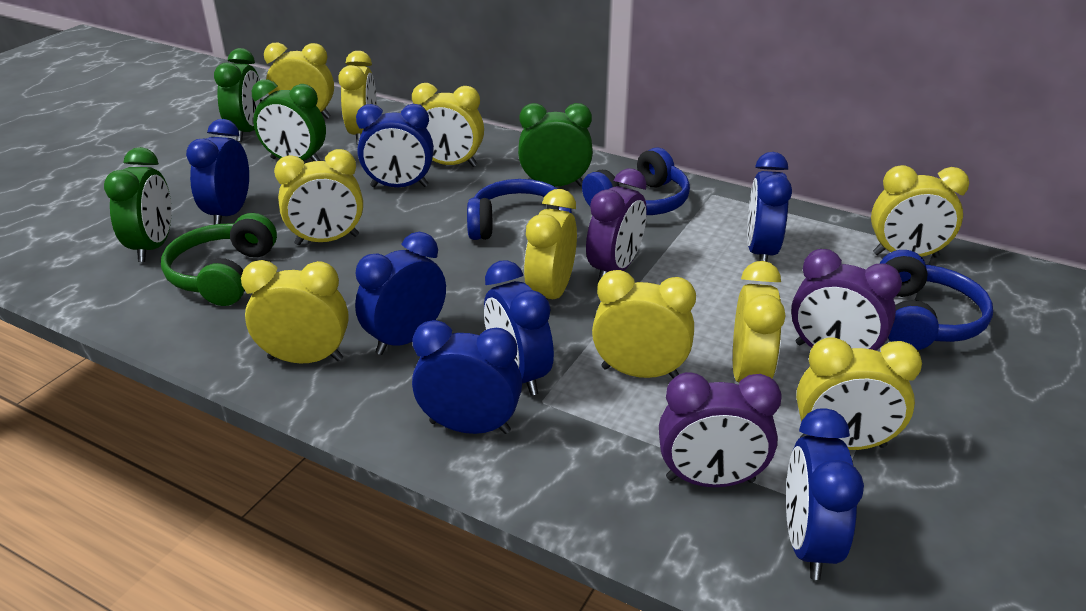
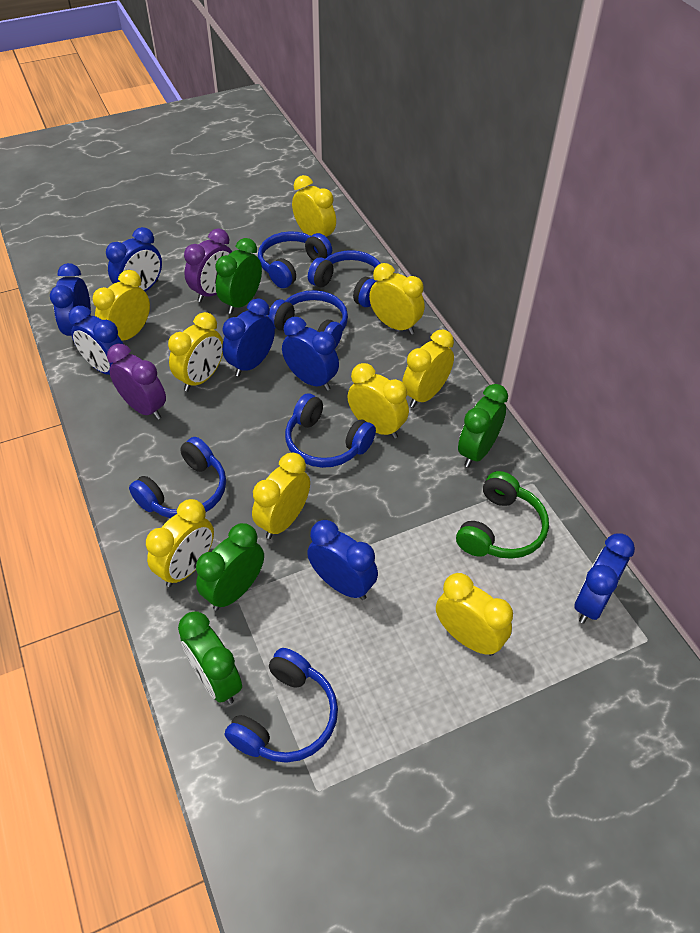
blue headphones: 3 -> 6
purple clock: 3 -> 2
yellow clock: 10 -> 9

